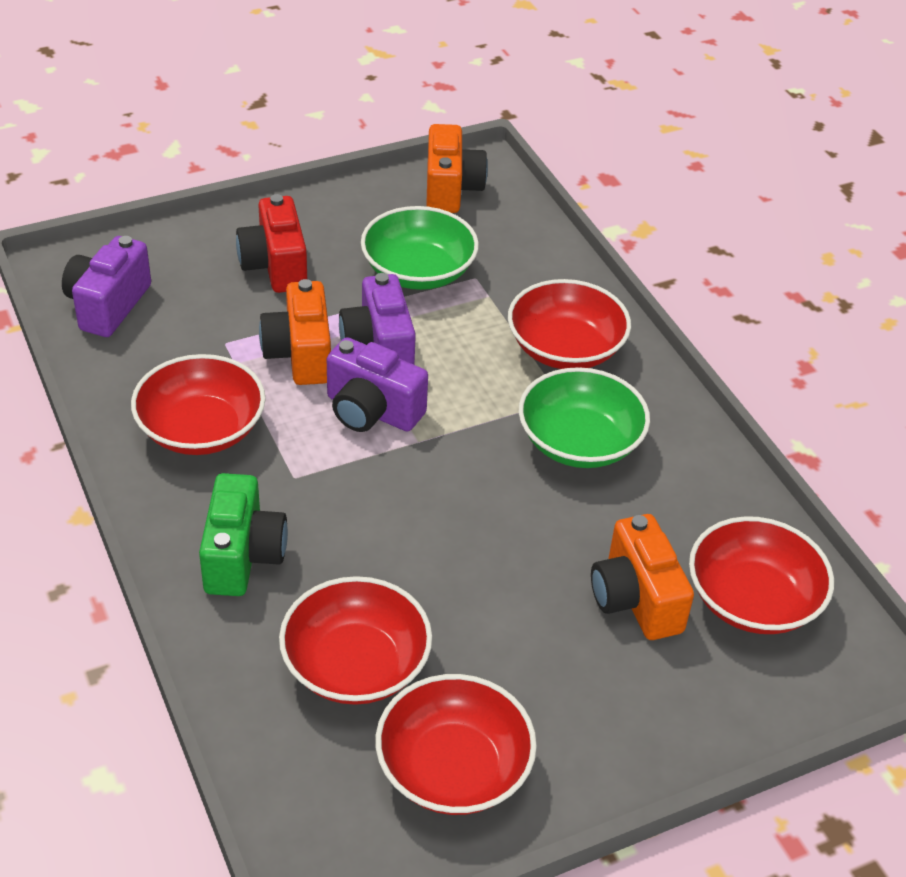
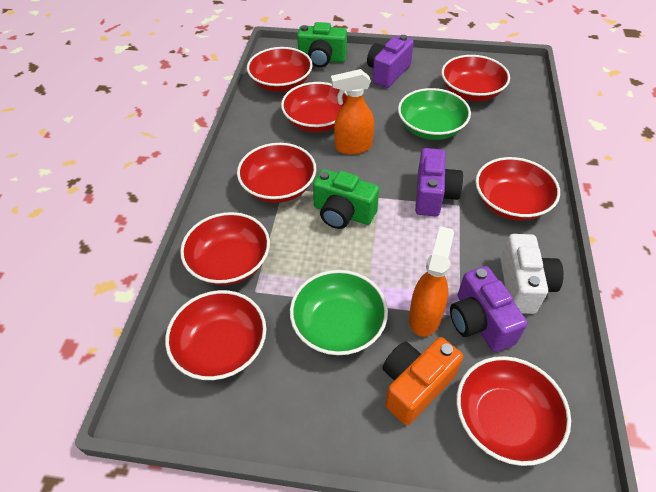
green camera: 1 -> 2
orange camera: 3 -> 1
orange spray bottle: 0 -> 2
red bowl: 5 -> 8
red camera: 1 -> 0
white camera: 0 -> 1

